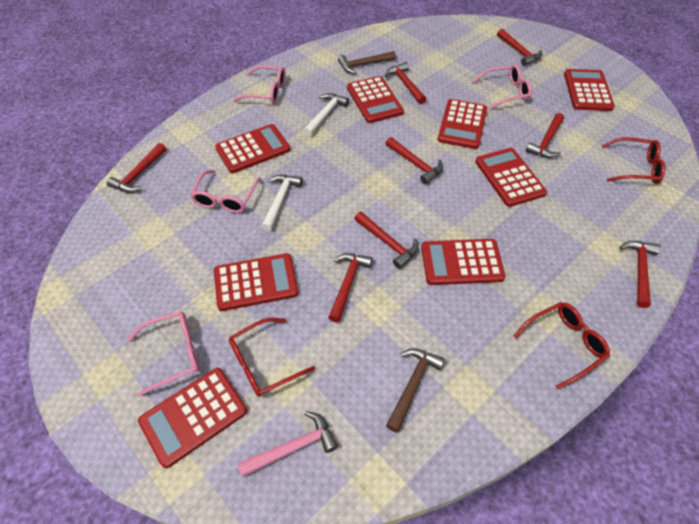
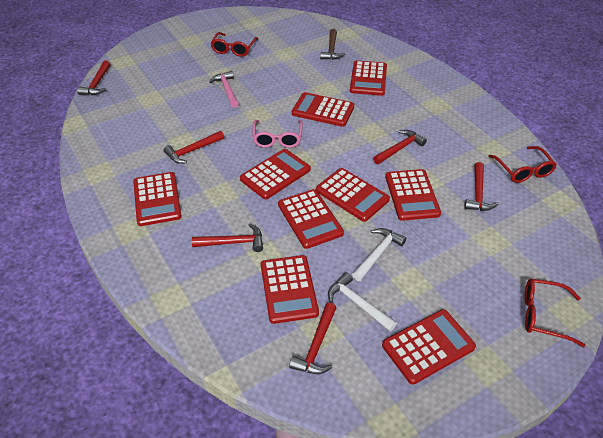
brown hammer: 2 -> 1
pink glasses: 4 -> 1
red calculator: 8 -> 9
red hammer: 8 -> 6

